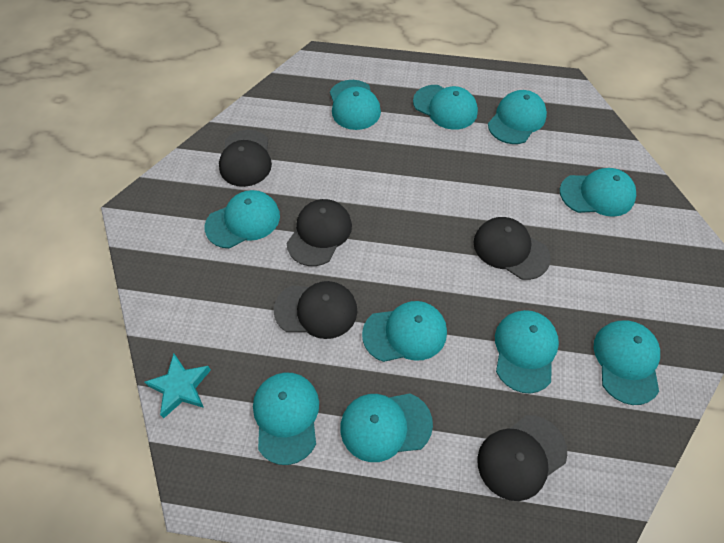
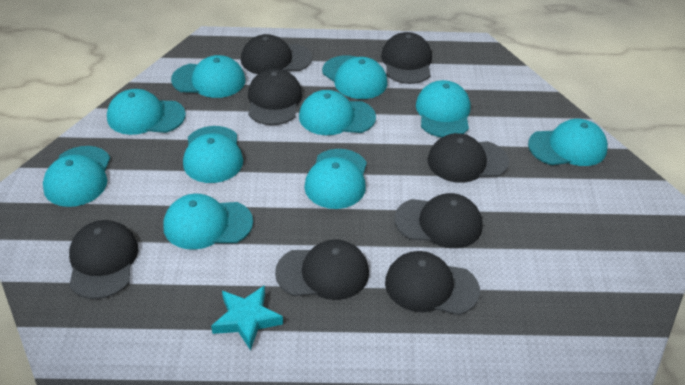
black cap: 5 -> 8

